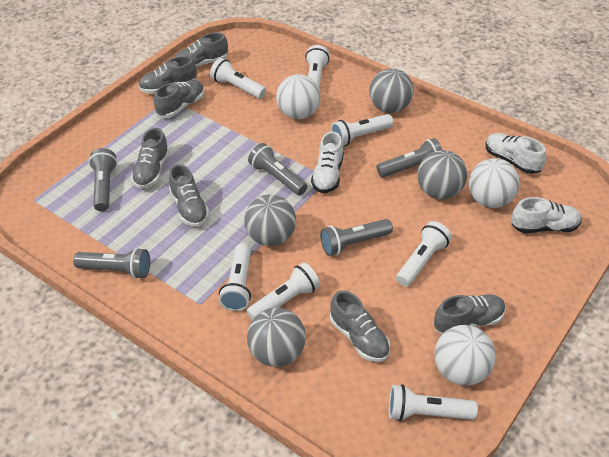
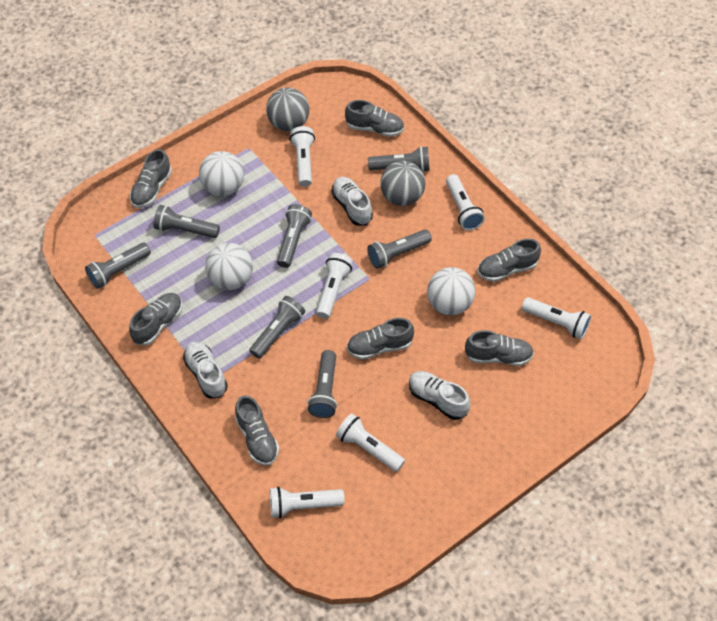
grey ball: 4 -> 2
grey flashlight: 5 -> 7
white flashlight: 7 -> 6

